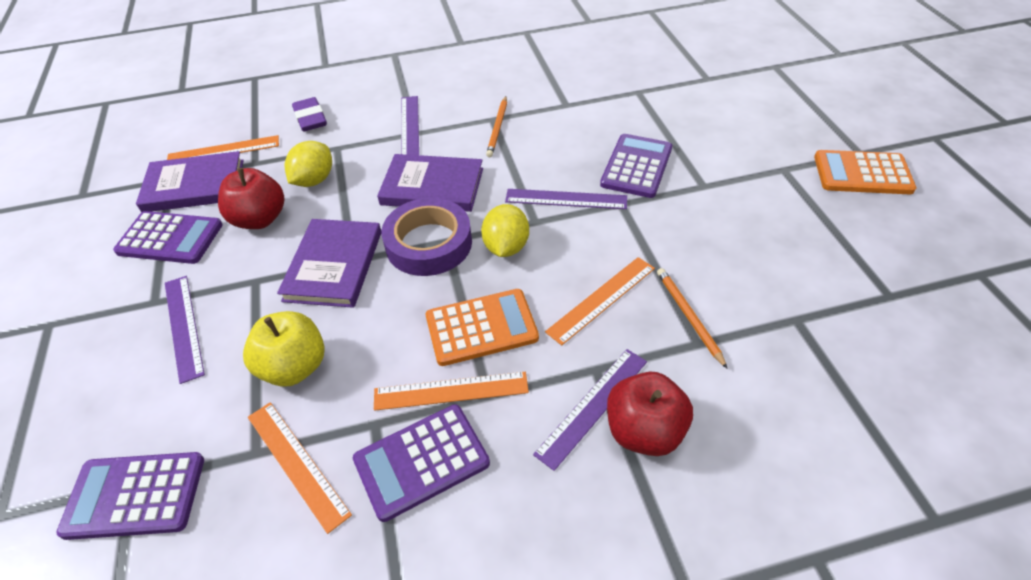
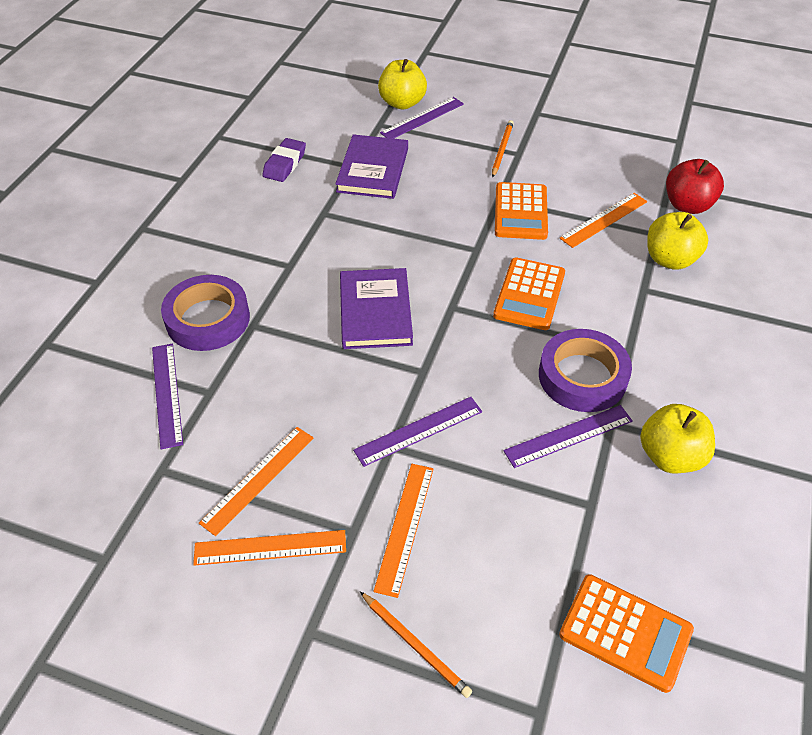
orange calculator: 2 -> 3
purple book: 3 -> 2
purple calculator: 4 -> 0
purple tape: 1 -> 2
red apple: 2 -> 1
yellow apple: 1 -> 3
yellow lemon: 2 -> 0

